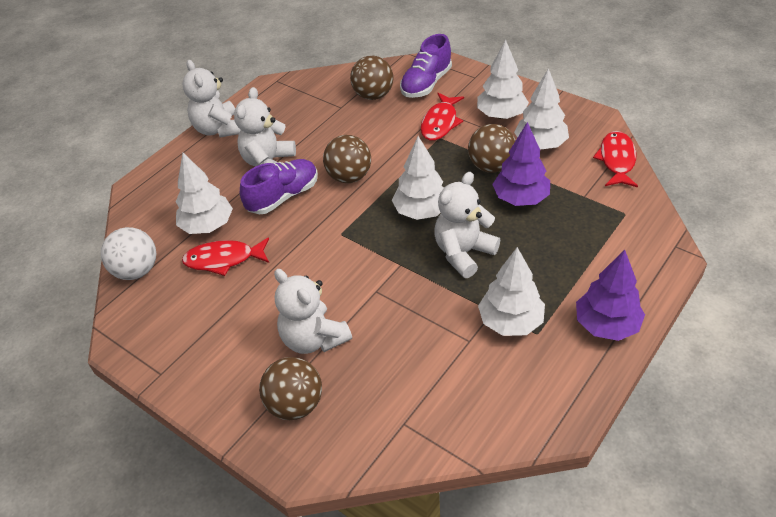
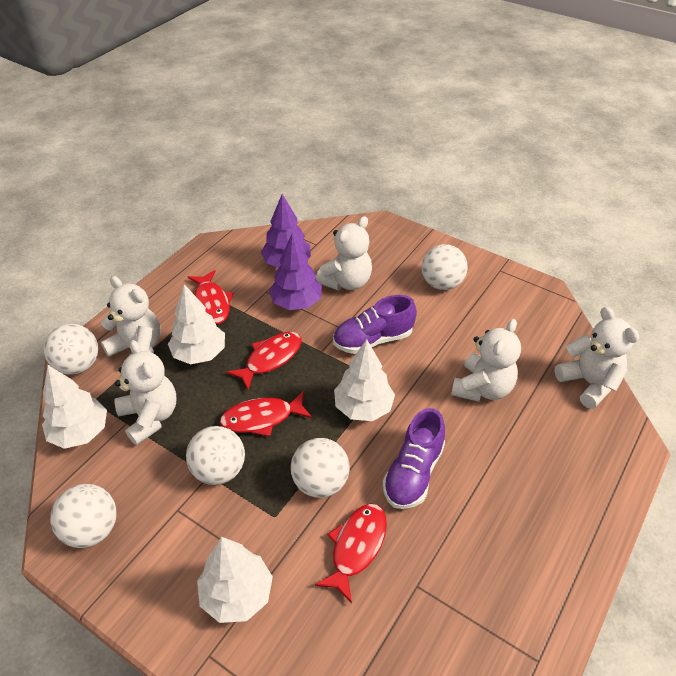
brown ball: 4 -> 0
red fish: 3 -> 4
white ball: 1 -> 5
white teddy bear: 4 -> 5
white tree: 5 -> 4

